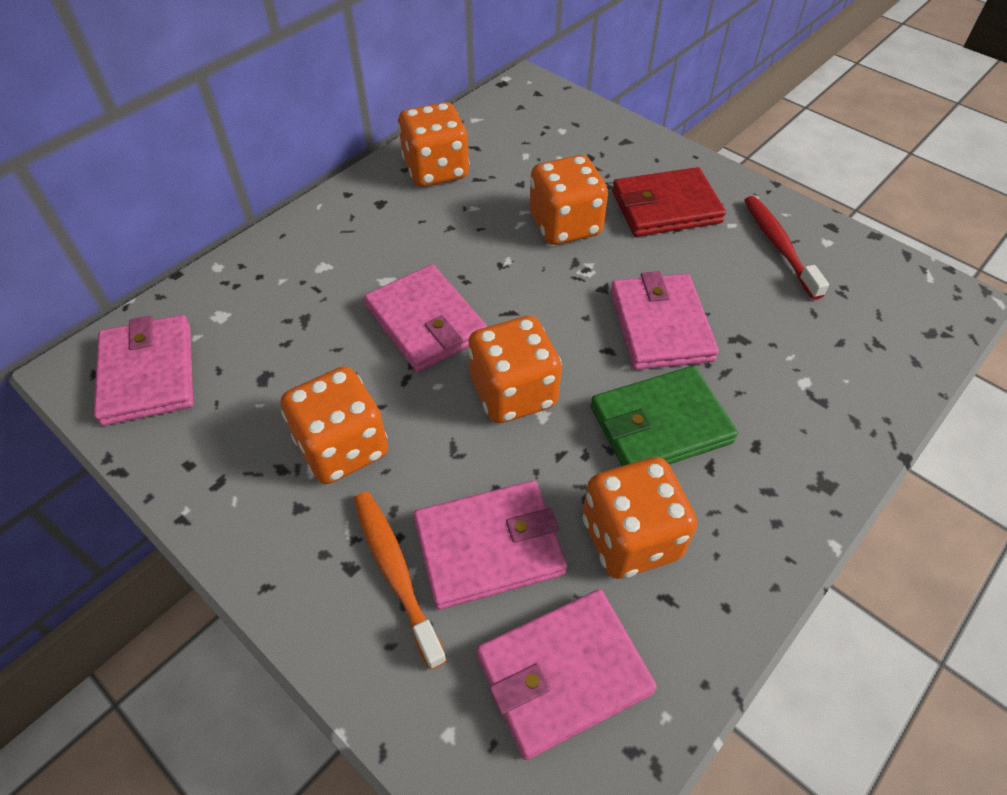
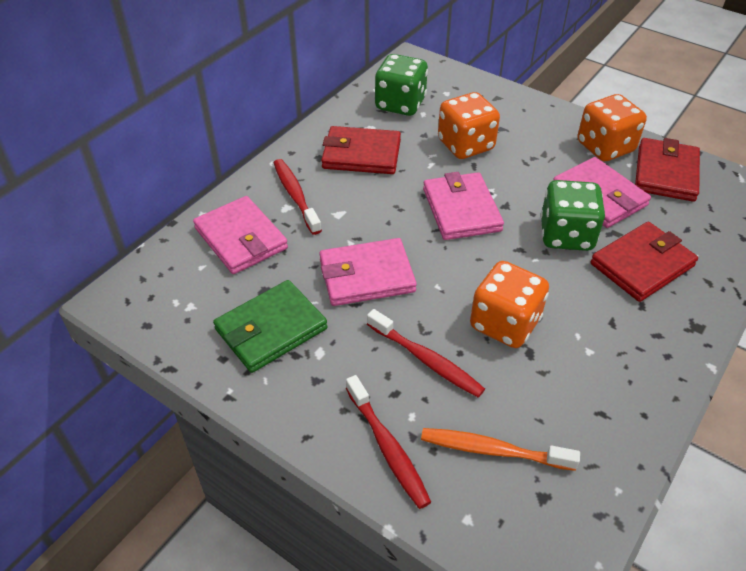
green dice: 0 -> 2
orange dice: 5 -> 3
pink wallet: 5 -> 4
red toothbrush: 1 -> 3
red wallet: 1 -> 3

